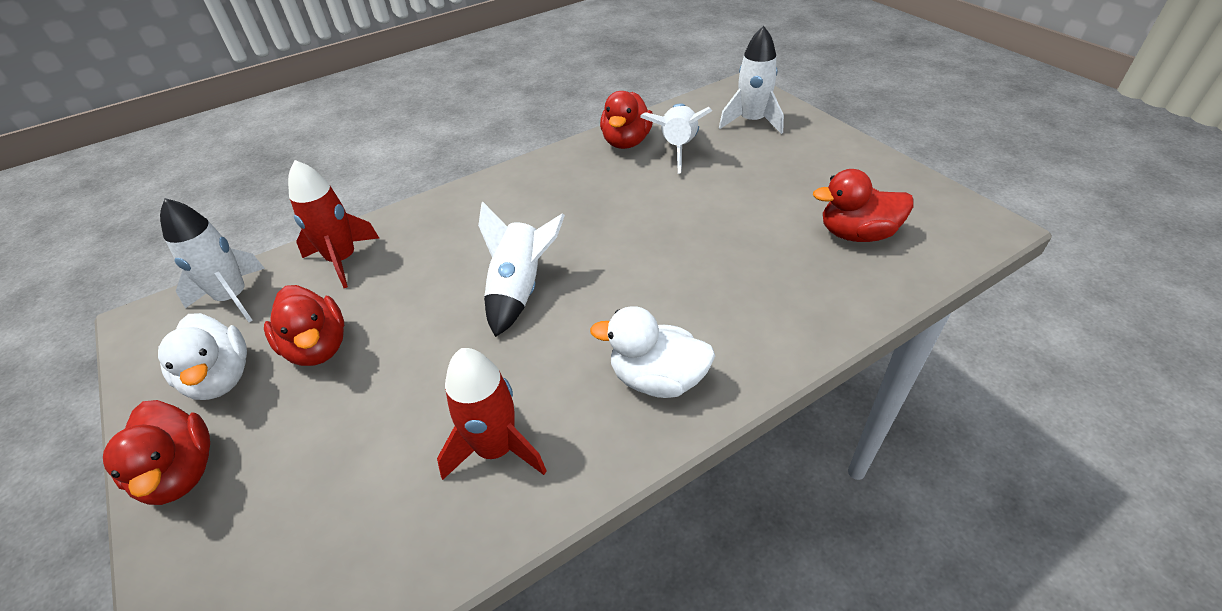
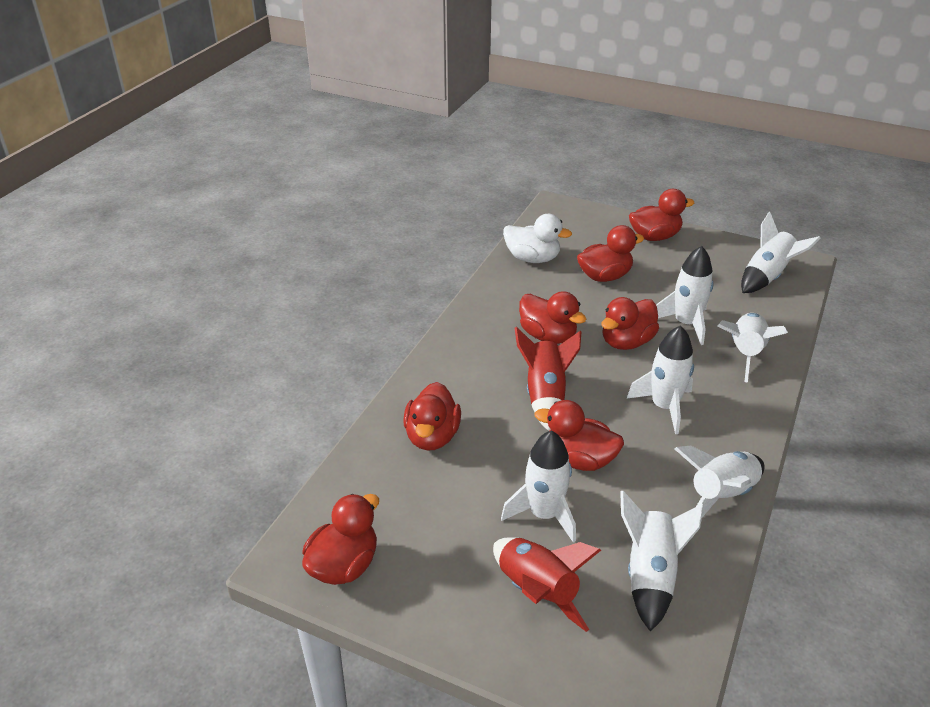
red duck: 4 -> 7
white duck: 2 -> 1
white rocket: 4 -> 7

